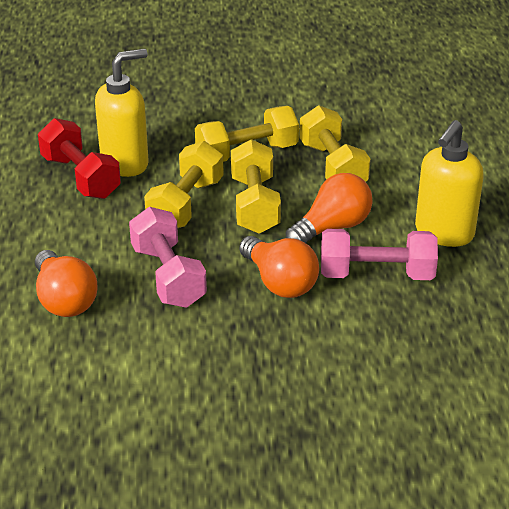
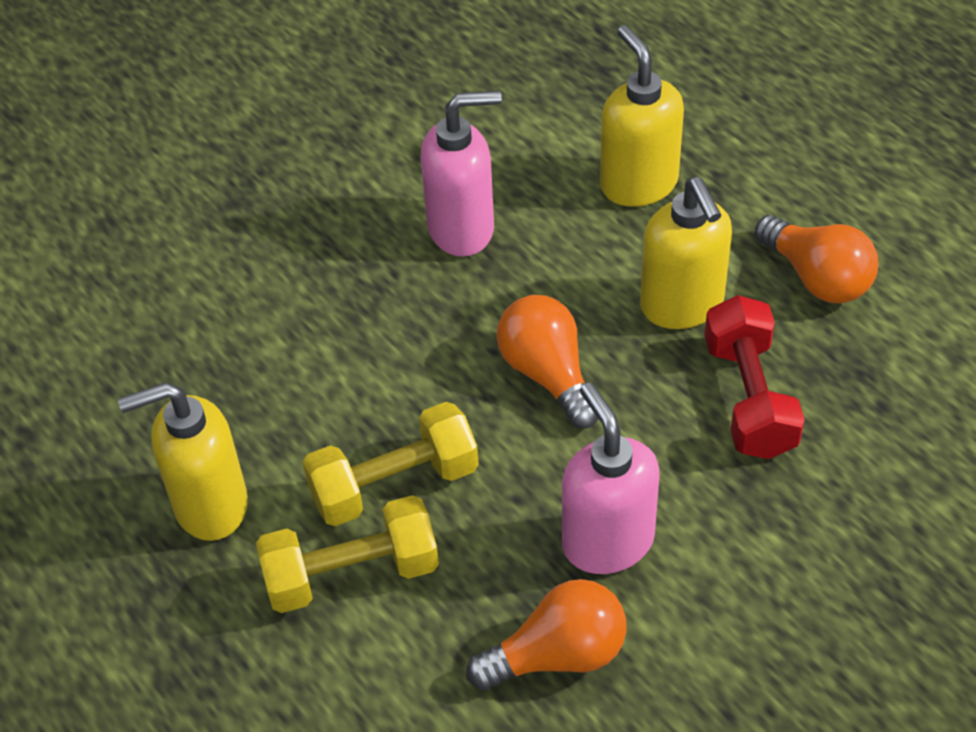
pink dumbbell: 2 -> 0
pink soap dispenser: 0 -> 2
yellow dumbbell: 4 -> 2
yellow soap dispenser: 2 -> 3

